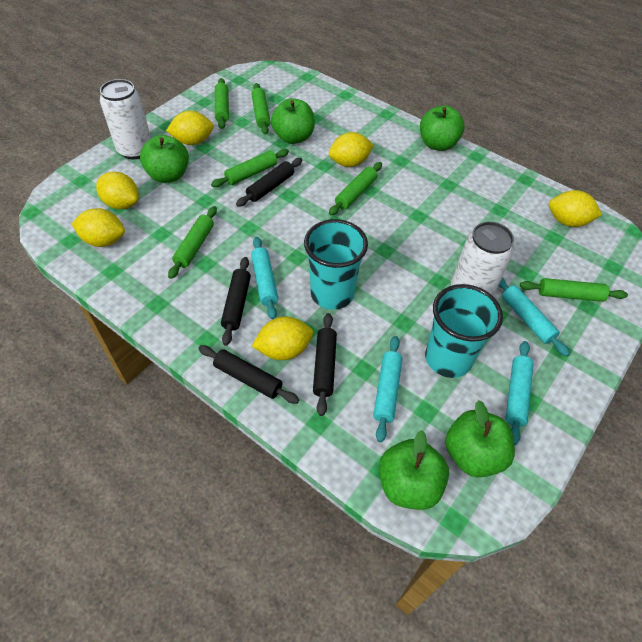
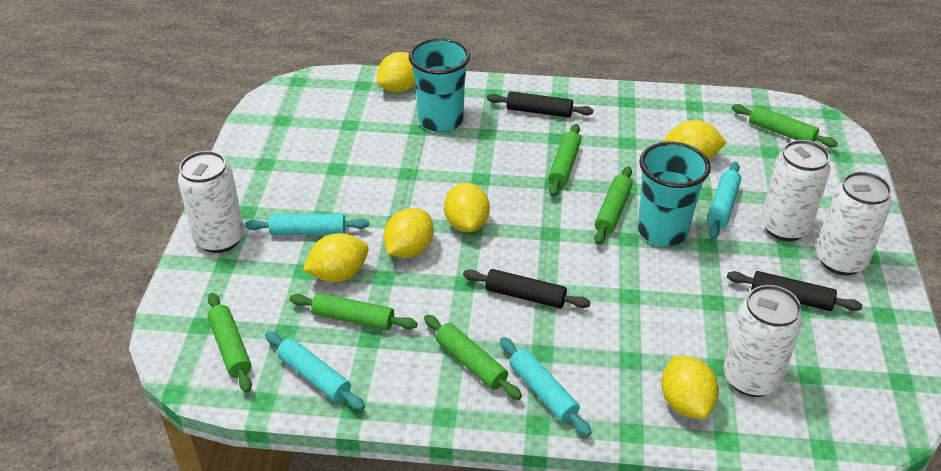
black rolling pin: 4 -> 3
green apple: 5 -> 0
white can: 2 -> 4

